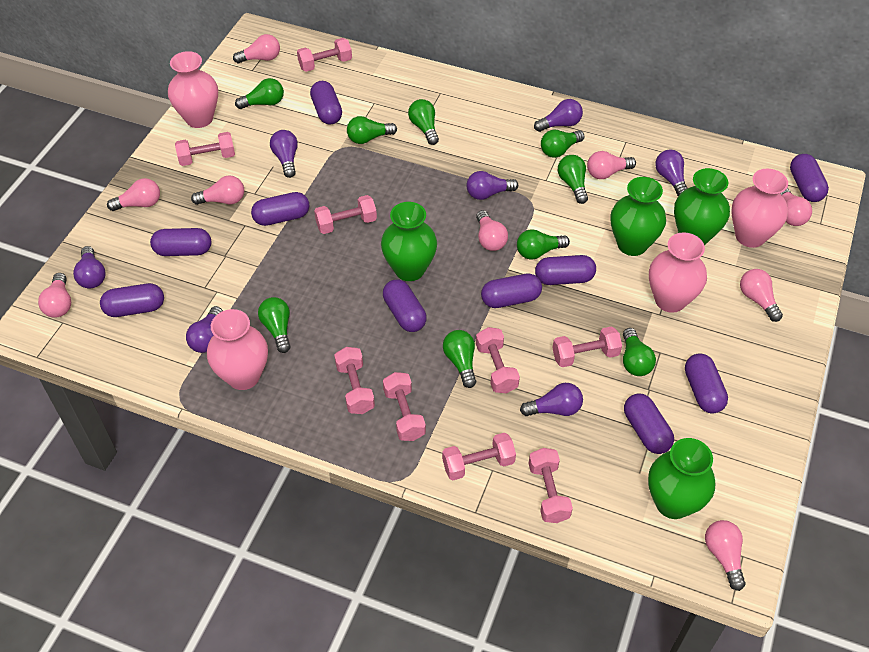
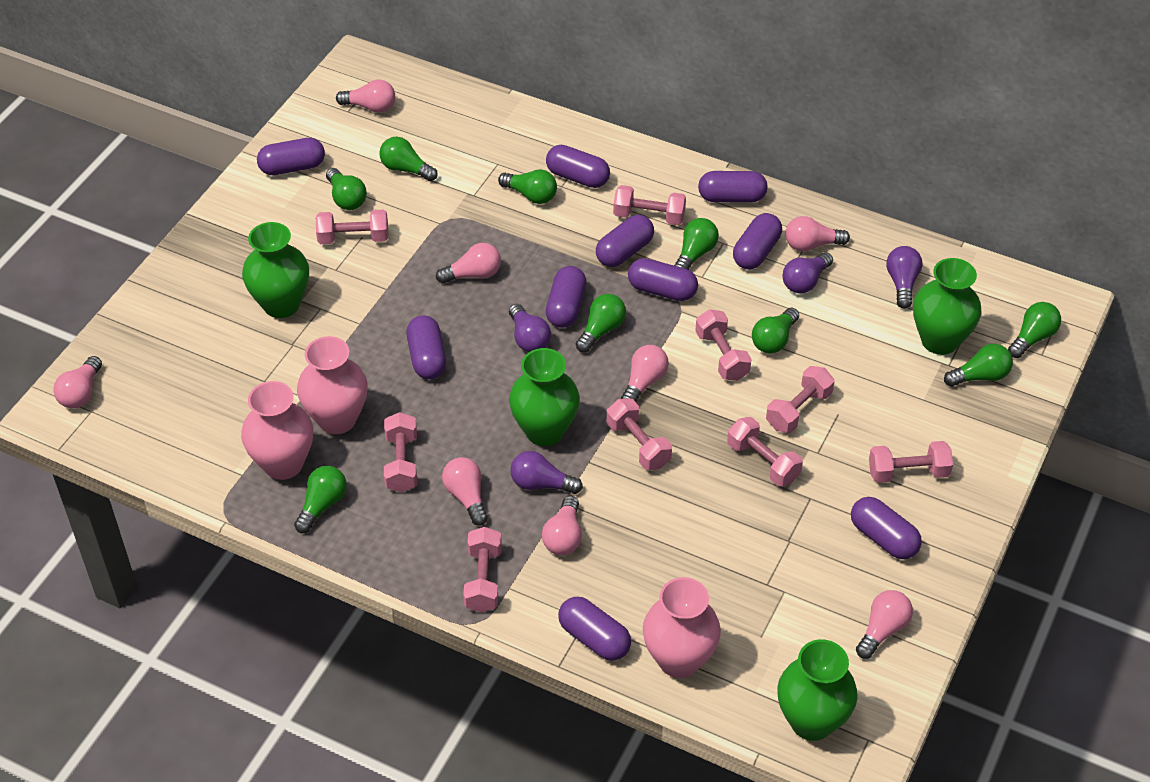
pink light bulb: 9 -> 8
pink vase: 4 -> 3
purple light bulb: 7 -> 4

